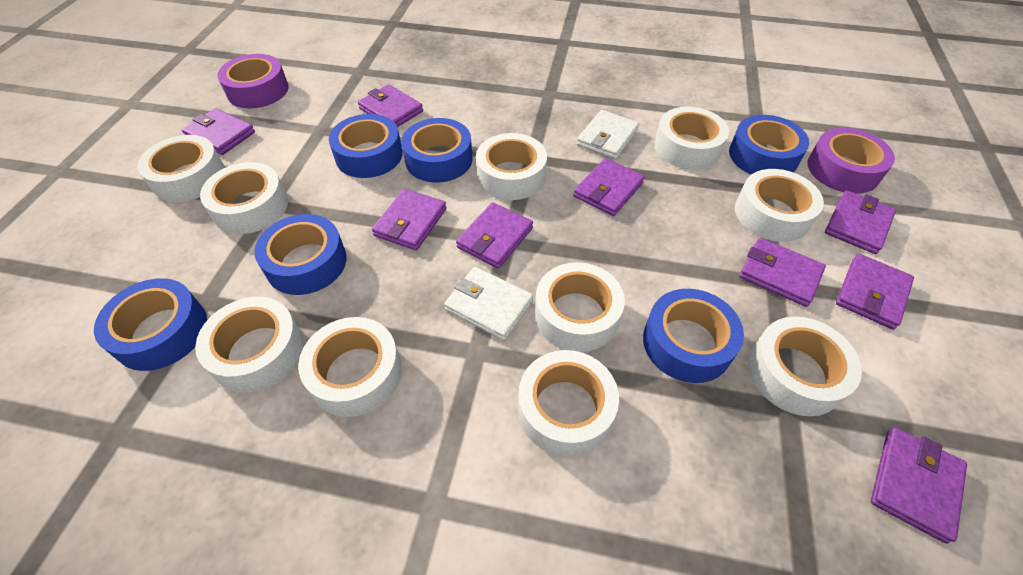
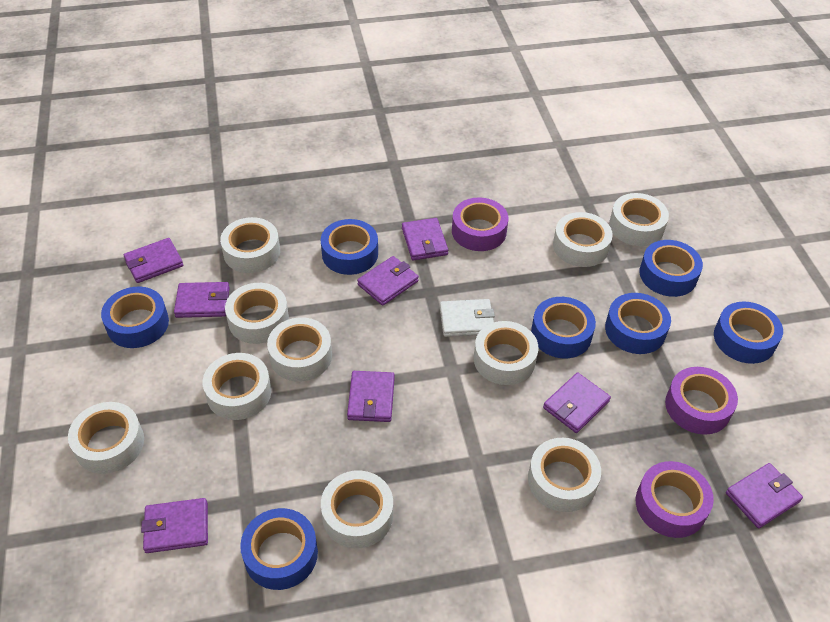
blue tape: 6 -> 7
purple tape: 2 -> 3
purple wallet: 9 -> 8
white wallet: 2 -> 1

